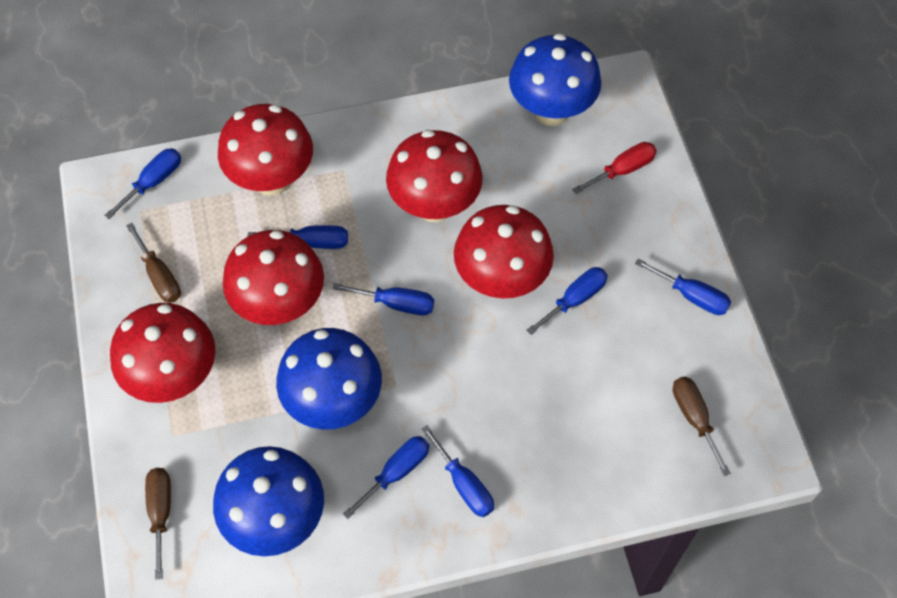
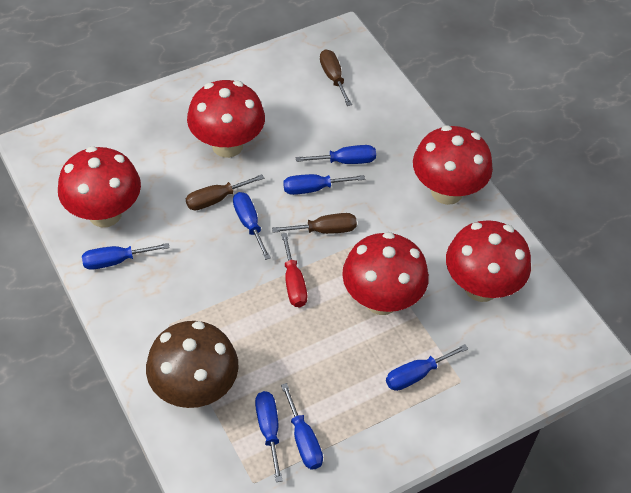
blue mushroom: 3 -> 0
brown mushroom: 0 -> 1

